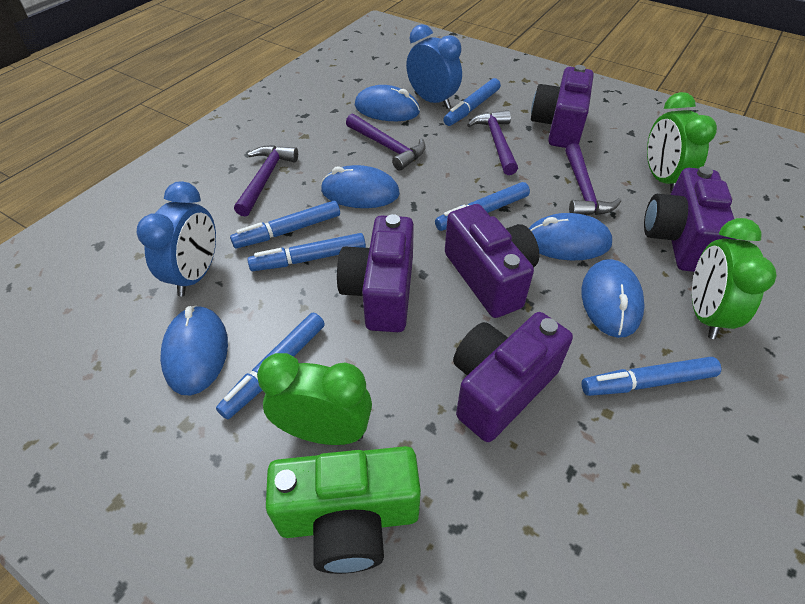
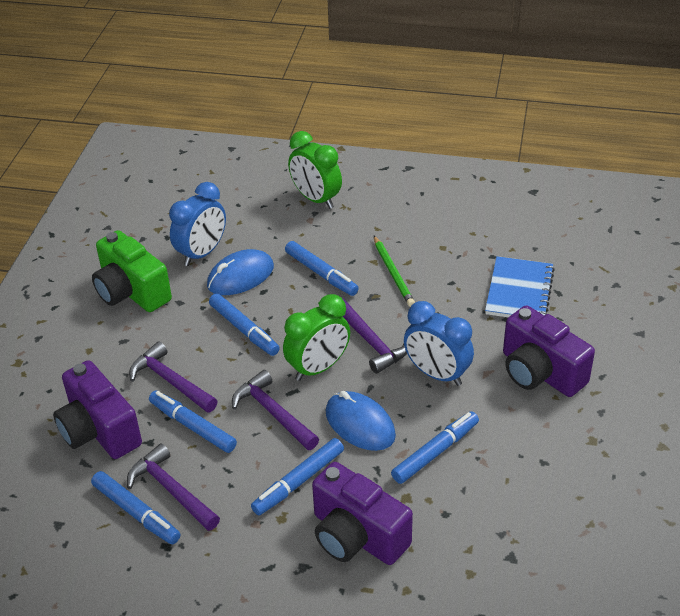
blue mouse: 5 -> 2
blue notebook: 0 -> 1
green clock: 3 -> 2
green pencil: 0 -> 1
purple camera: 5 -> 3

